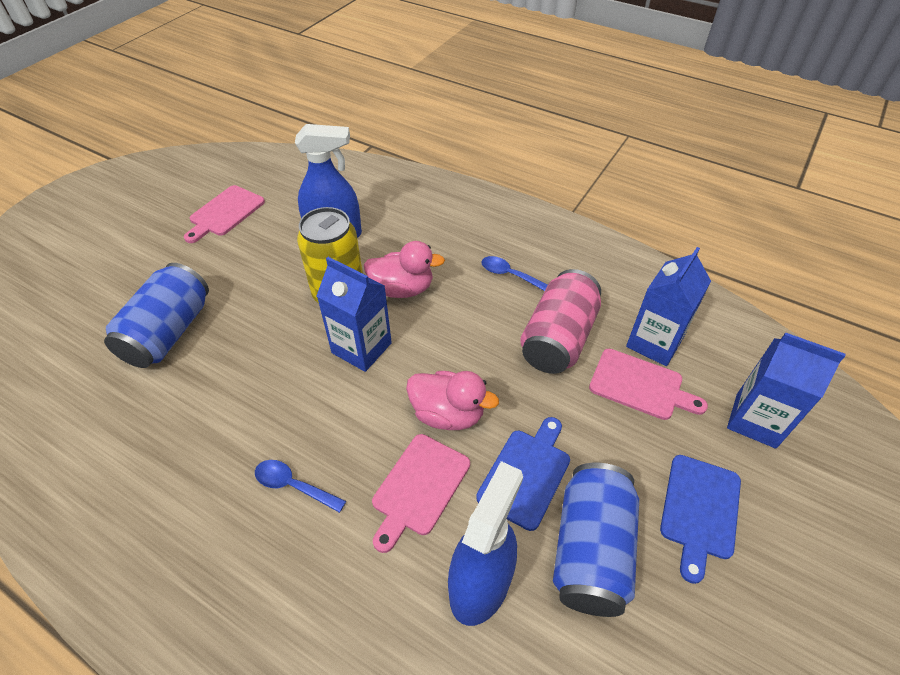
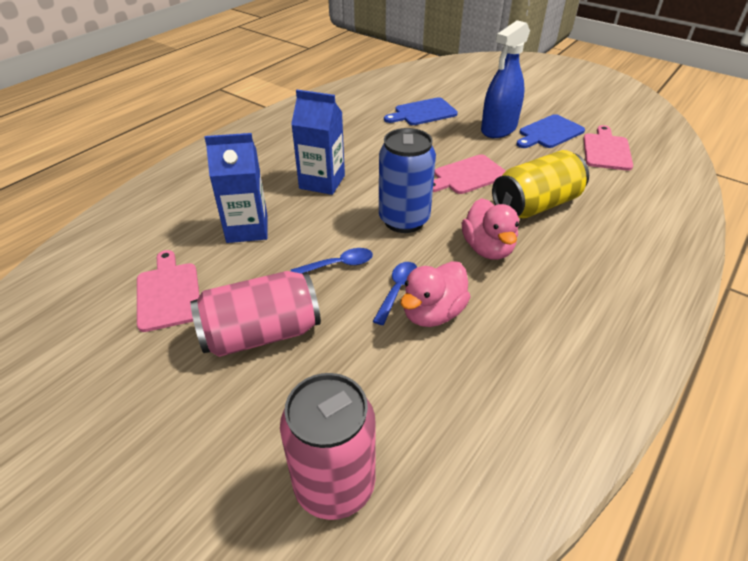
blue can: 2 -> 1
blue carton: 3 -> 2
blue spray bottle: 2 -> 1
pink can: 1 -> 2

